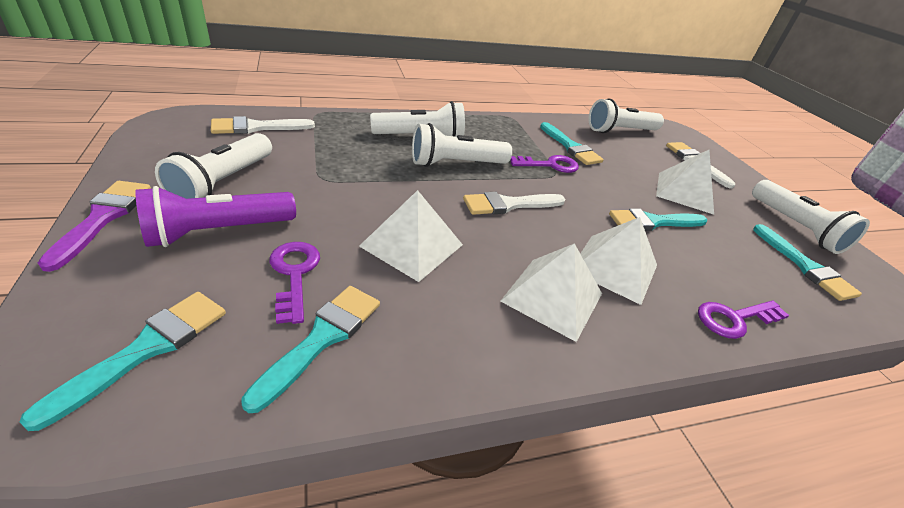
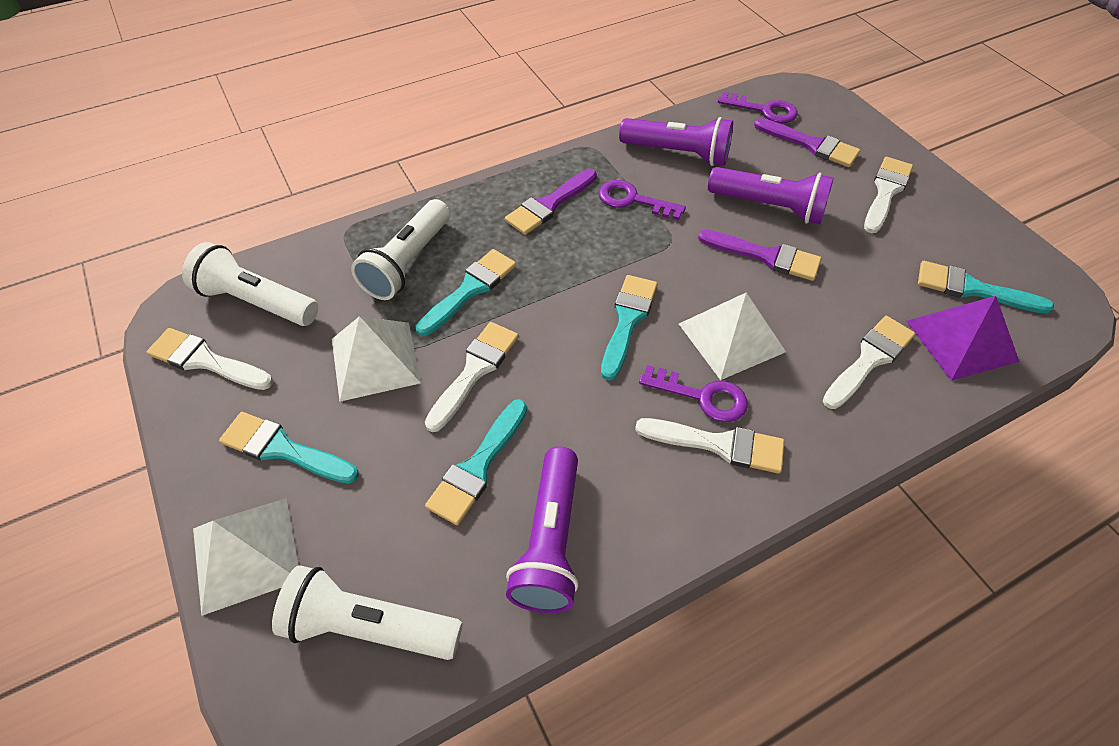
purple brush: 1 -> 3
purple flashlight: 1 -> 3
purple pyramid: 0 -> 1
white brush: 3 -> 5
white flashlight: 5 -> 3
white pyramid: 4 -> 3

